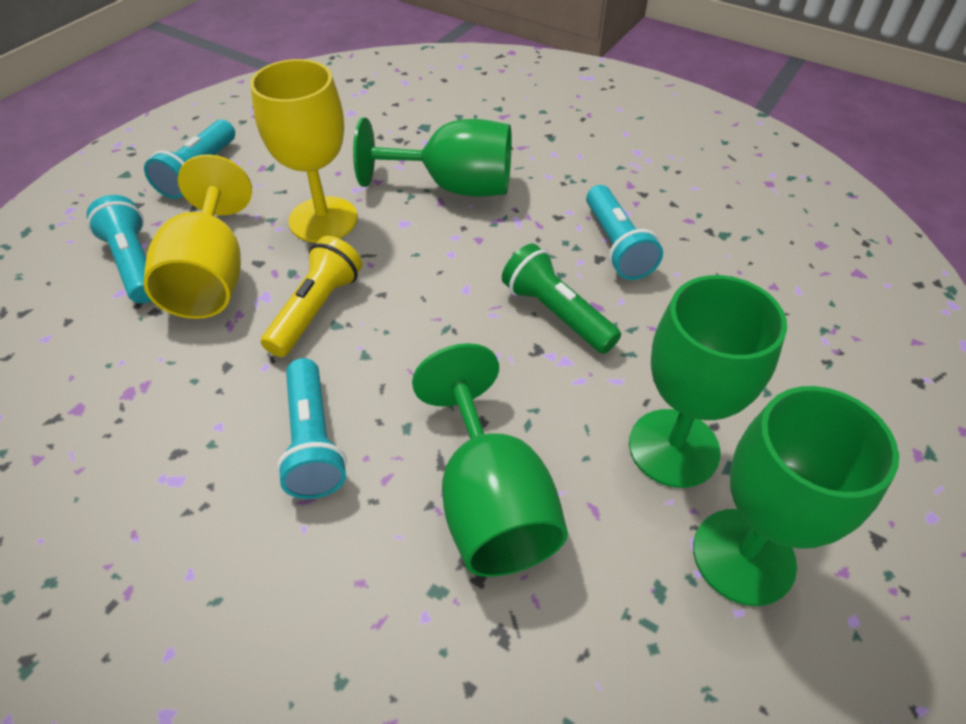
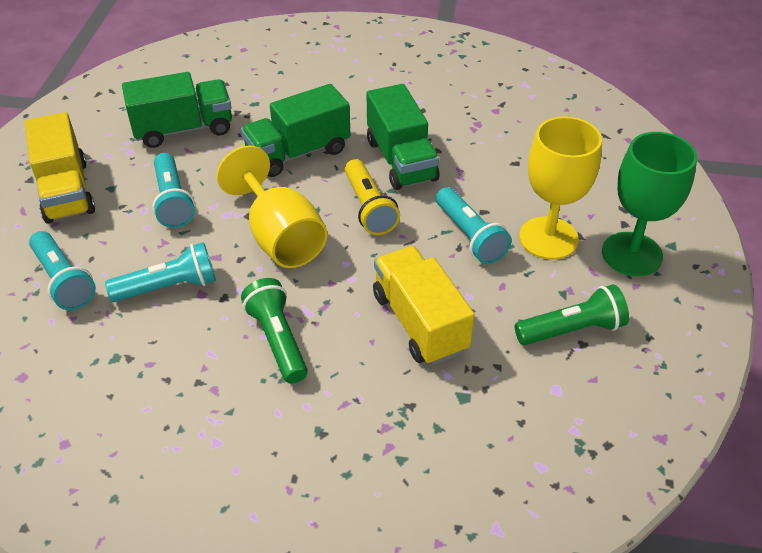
green flashlight: 1 -> 2
green goblet: 4 -> 1
green truck: 0 -> 3
yellow truck: 0 -> 2

